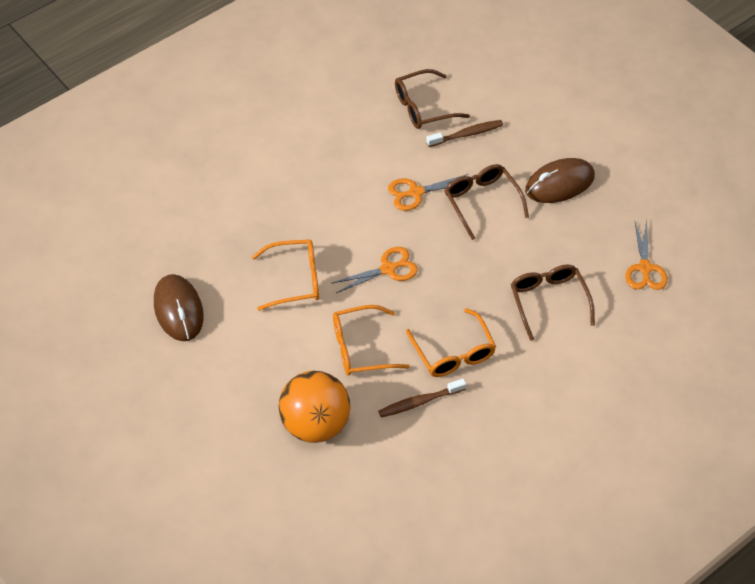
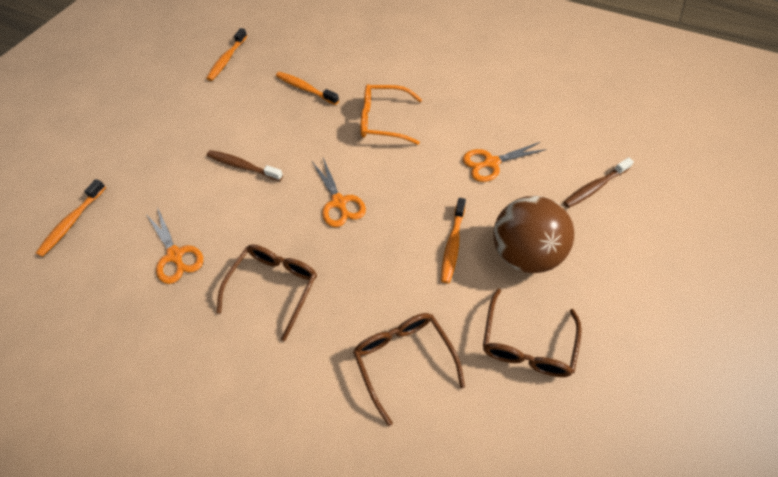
brown ball: 0 -> 1
brown mouse: 2 -> 0
orange ball: 1 -> 0
orange glasses: 3 -> 1
orange toothbrush: 0 -> 4

